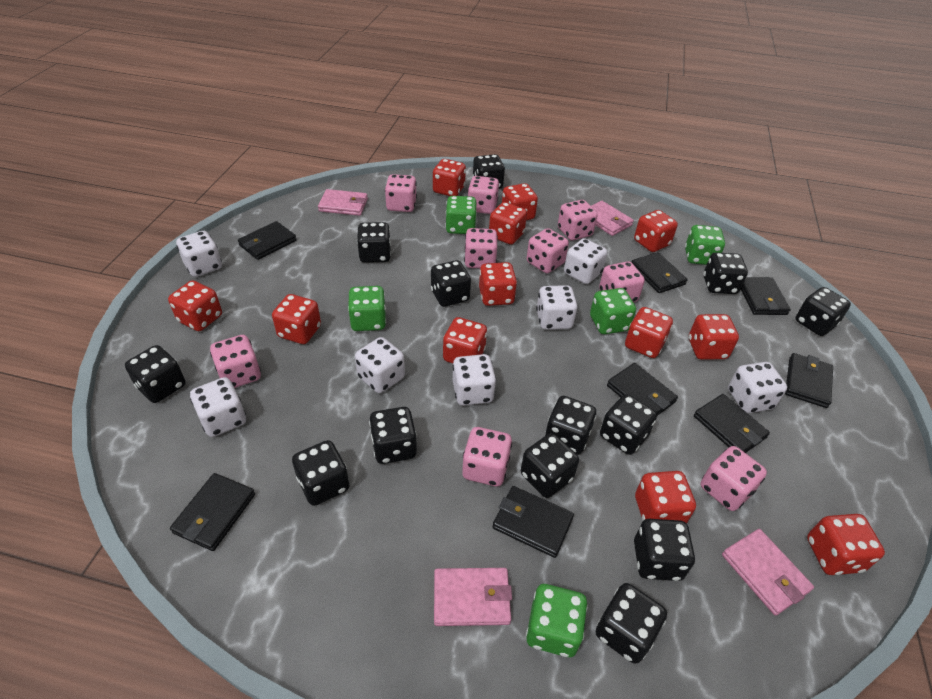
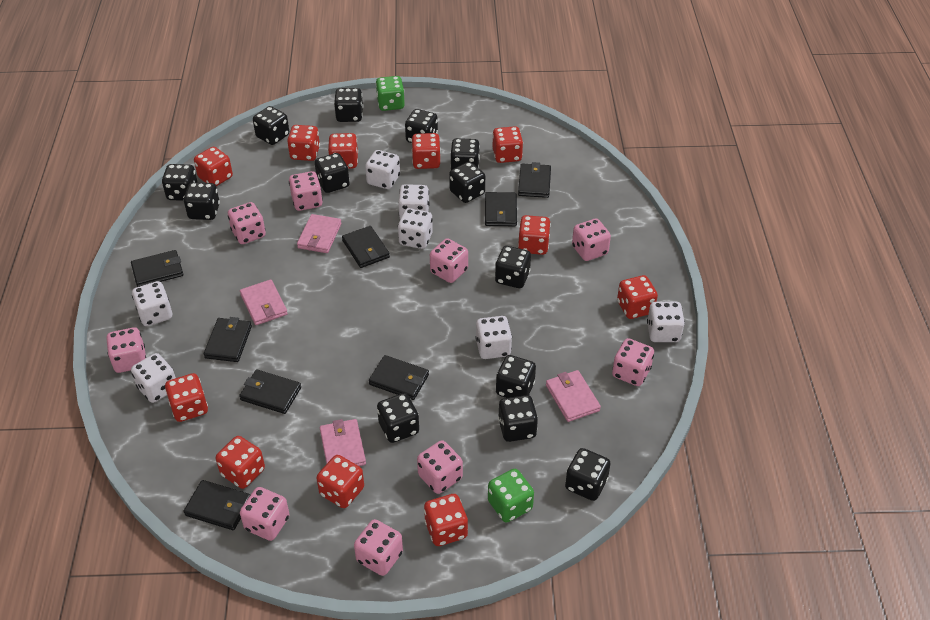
green dice: 5 -> 2
red dice: 12 -> 11

